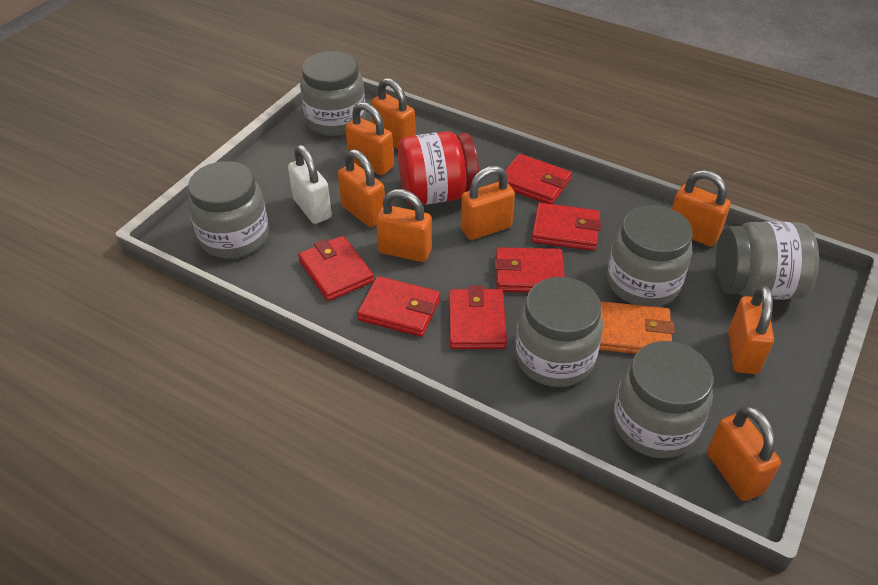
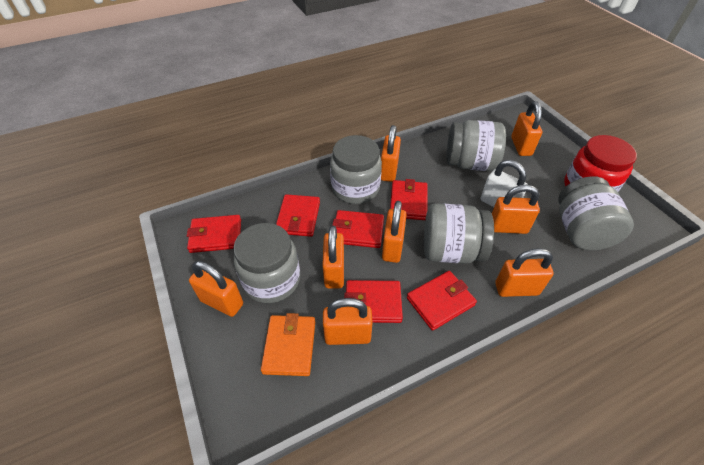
grey jar: 6 -> 5

